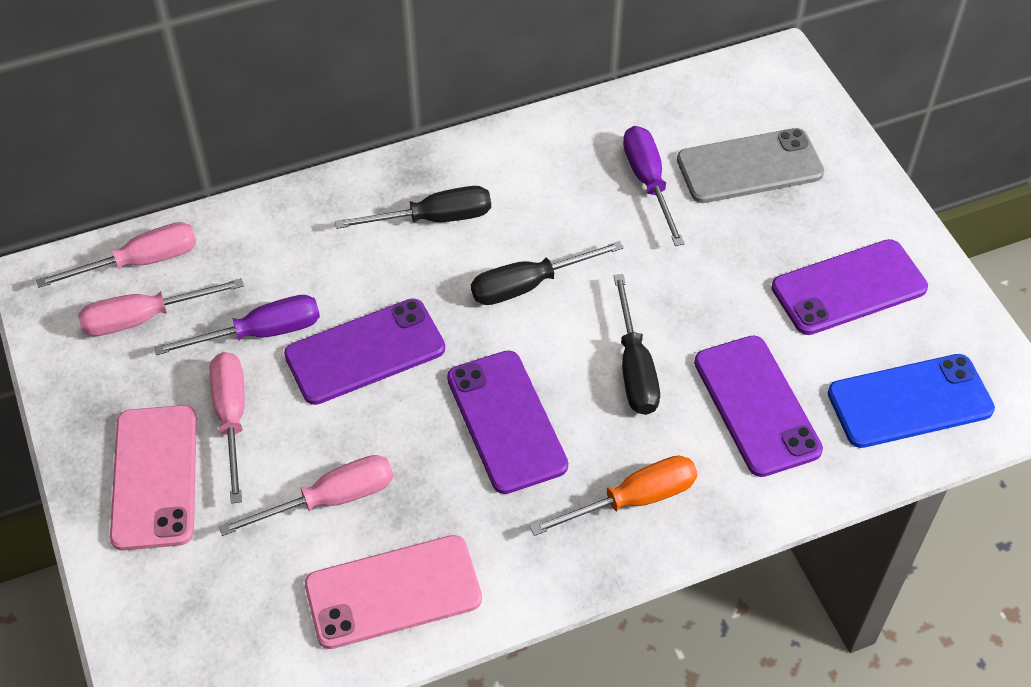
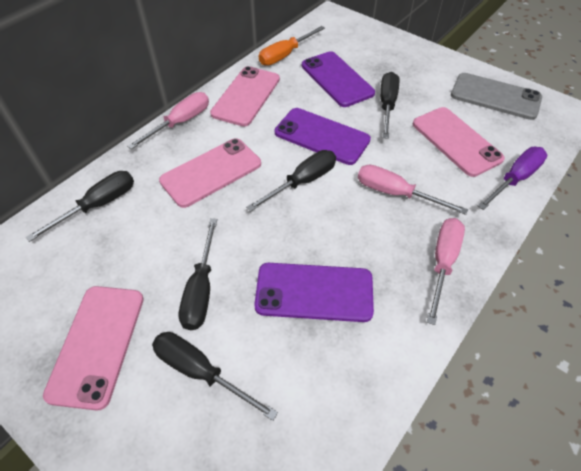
black screwdriver: 3 -> 5
blue phone: 1 -> 0
pink phone: 2 -> 4
pink screwdriver: 4 -> 3
purple phone: 4 -> 3
purple screwdriver: 2 -> 1

